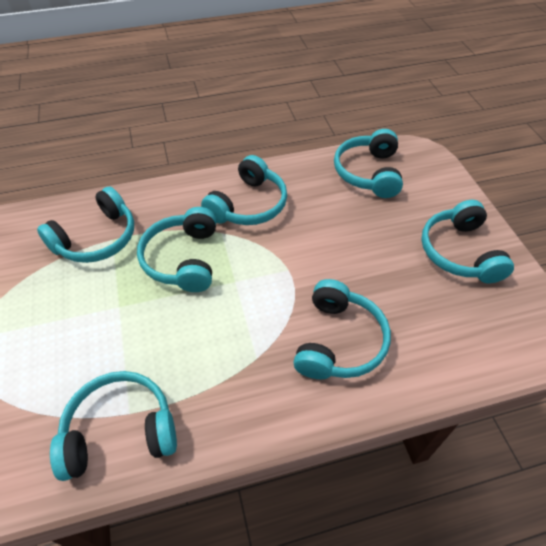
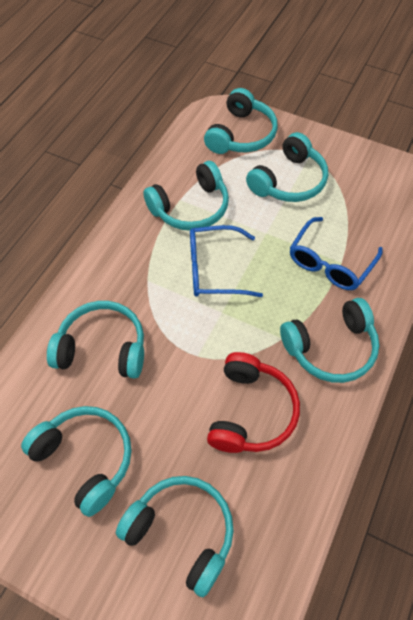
blue glasses: 0 -> 2
red headphones: 0 -> 1

